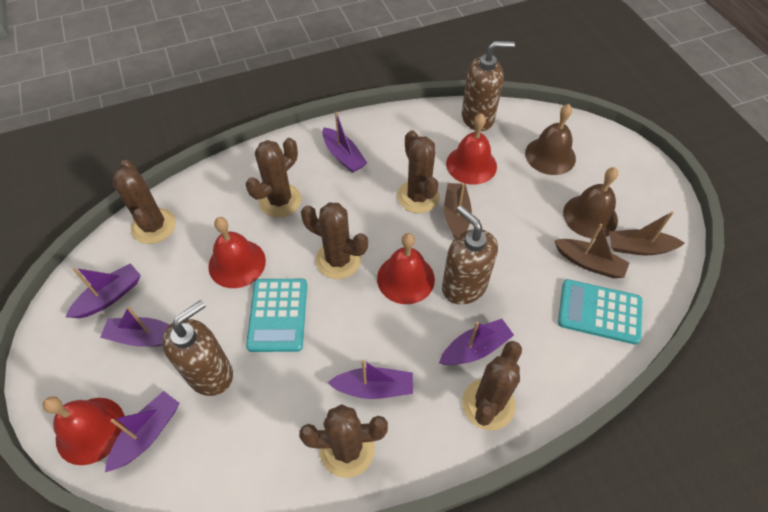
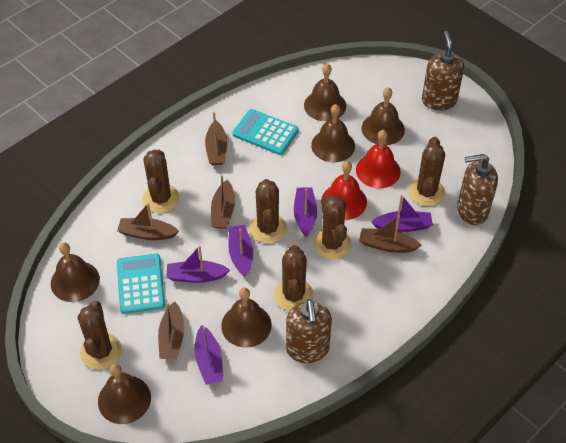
brown bell: 2 -> 6
brown boat: 3 -> 5
purple boat: 6 -> 5
red bell: 4 -> 2

